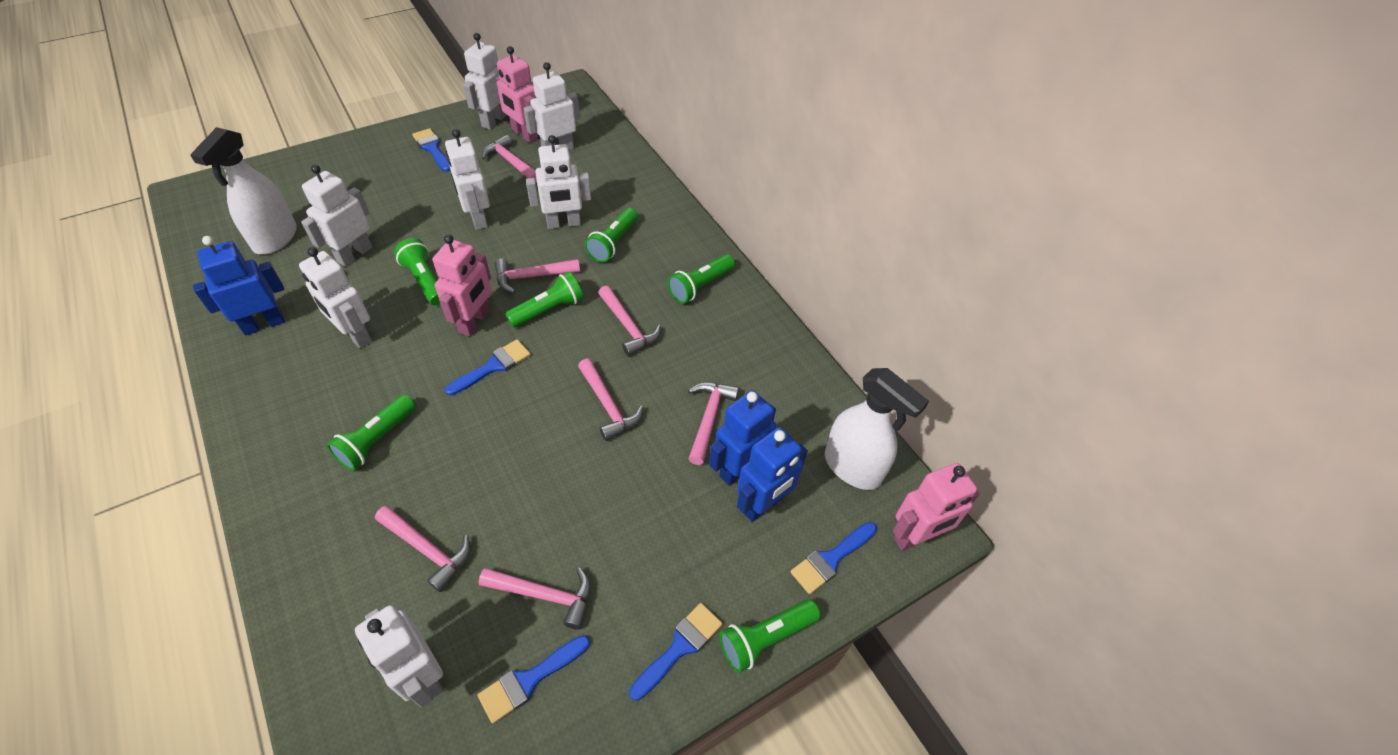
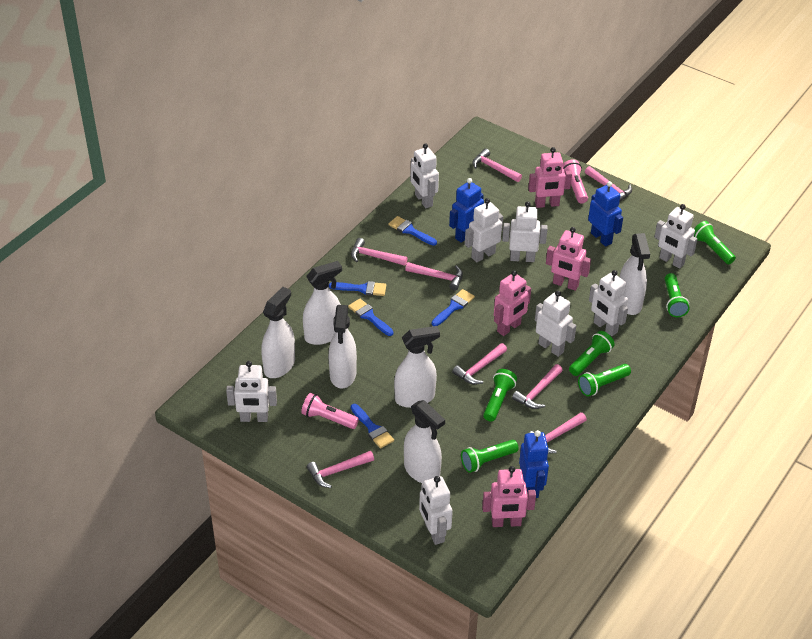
pink flashlight: 0 -> 2
pink hammer: 7 -> 8
pink robot: 3 -> 4
white robot: 7 -> 8
white spray bottle: 2 -> 6

